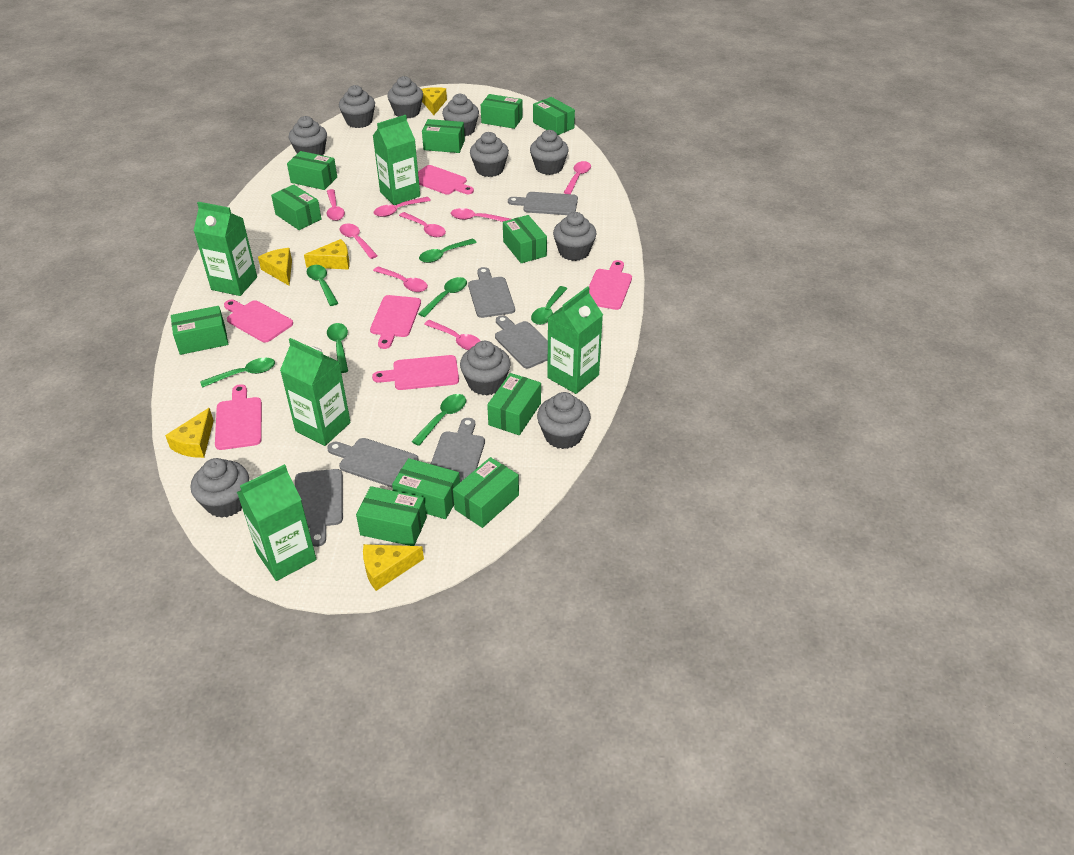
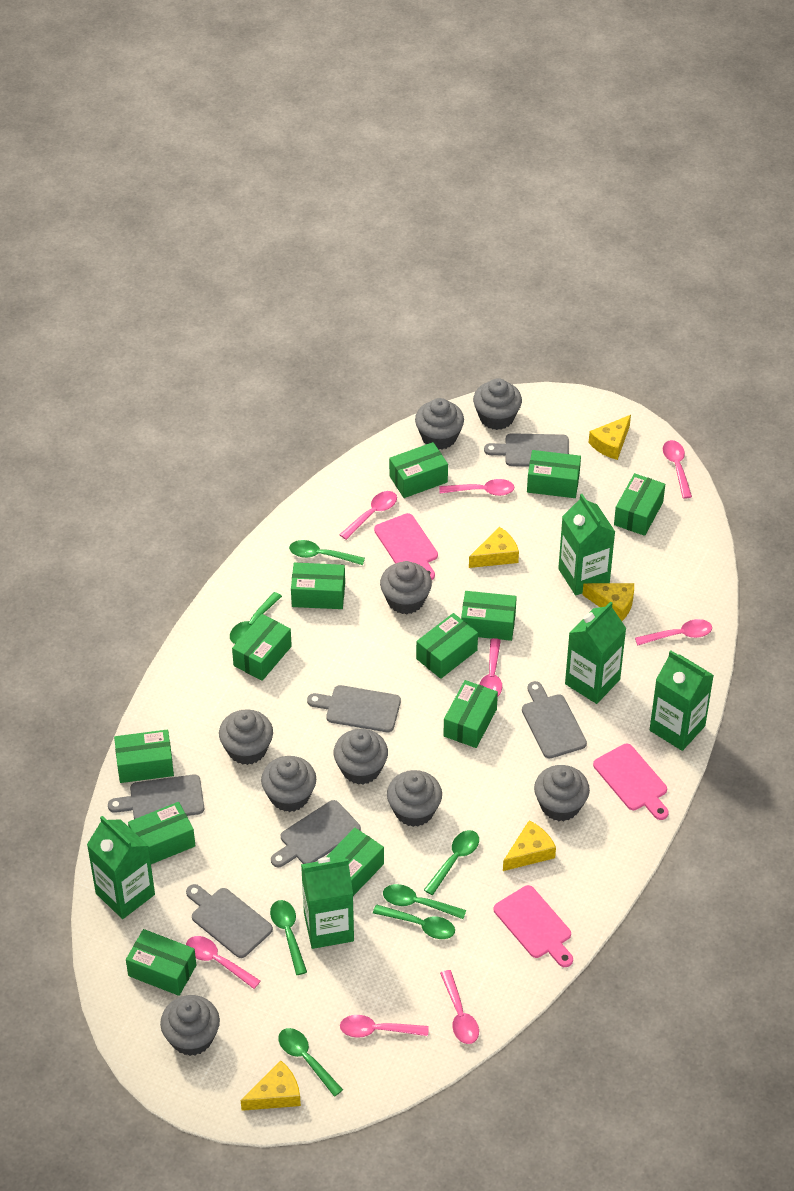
green box: 11 -> 12
grey cupcake: 10 -> 9
pink cutting board: 6 -> 3

